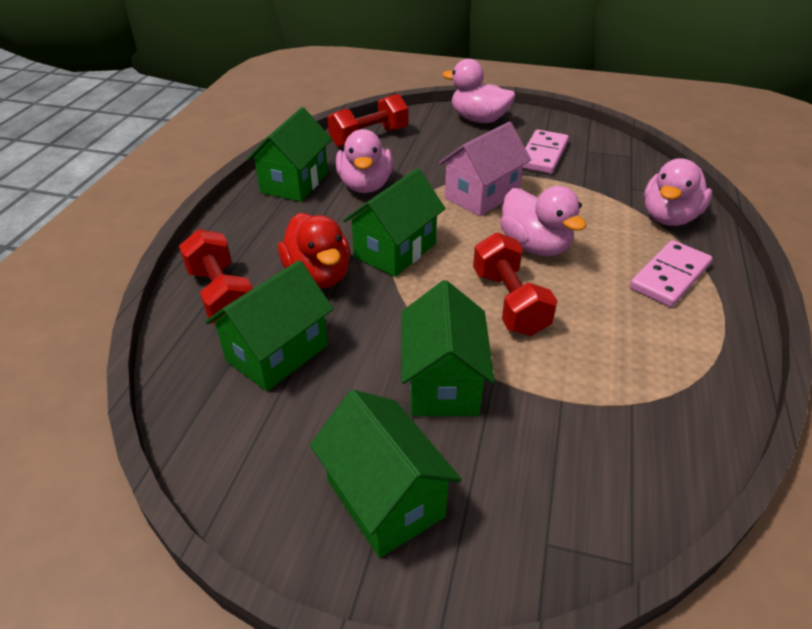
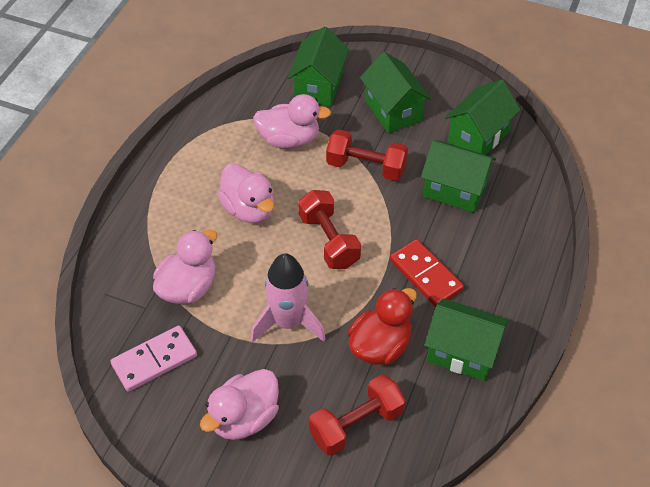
pink domino: 2 -> 1
pink house: 1 -> 0
pink rocket: 0 -> 1
red domino: 0 -> 1

